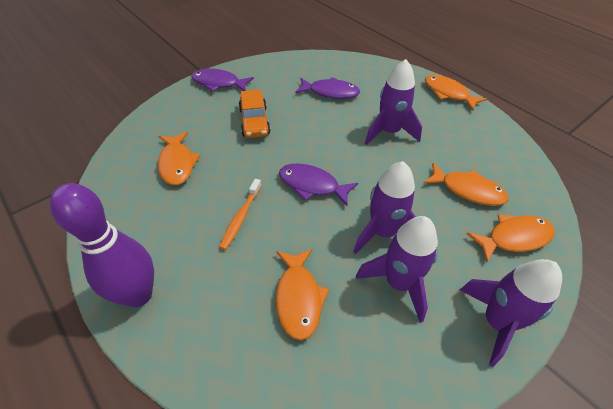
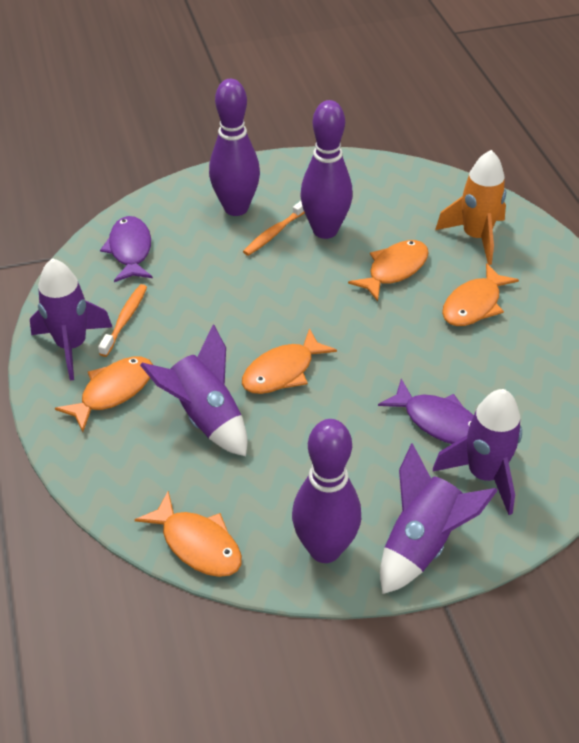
orange car: 1 -> 0
orange rocket: 0 -> 1
orange toothbrush: 1 -> 2
purple bowling pin: 1 -> 3
purple fish: 3 -> 2

